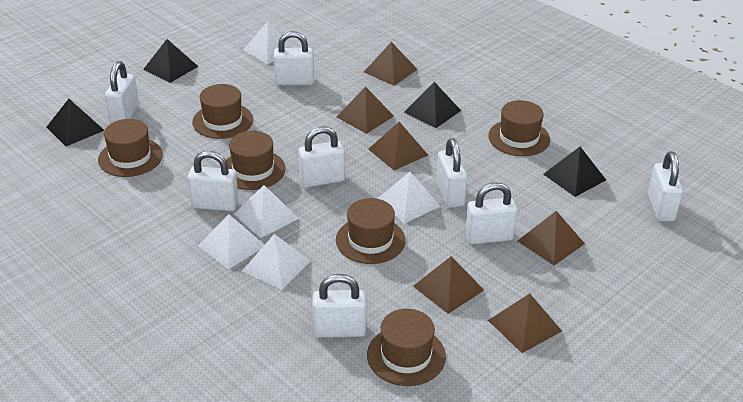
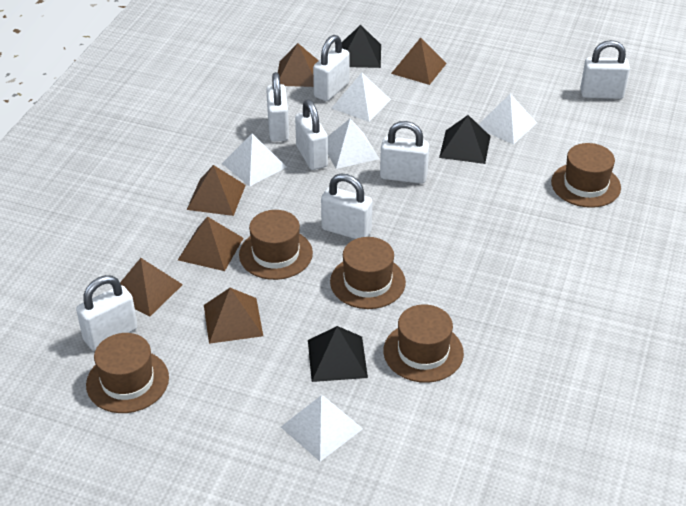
black pyramid: 4 -> 3
brown hat: 6 -> 5
white padlock: 8 -> 7

